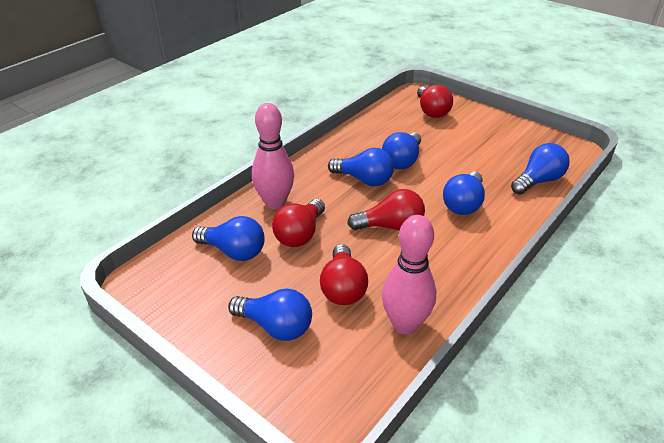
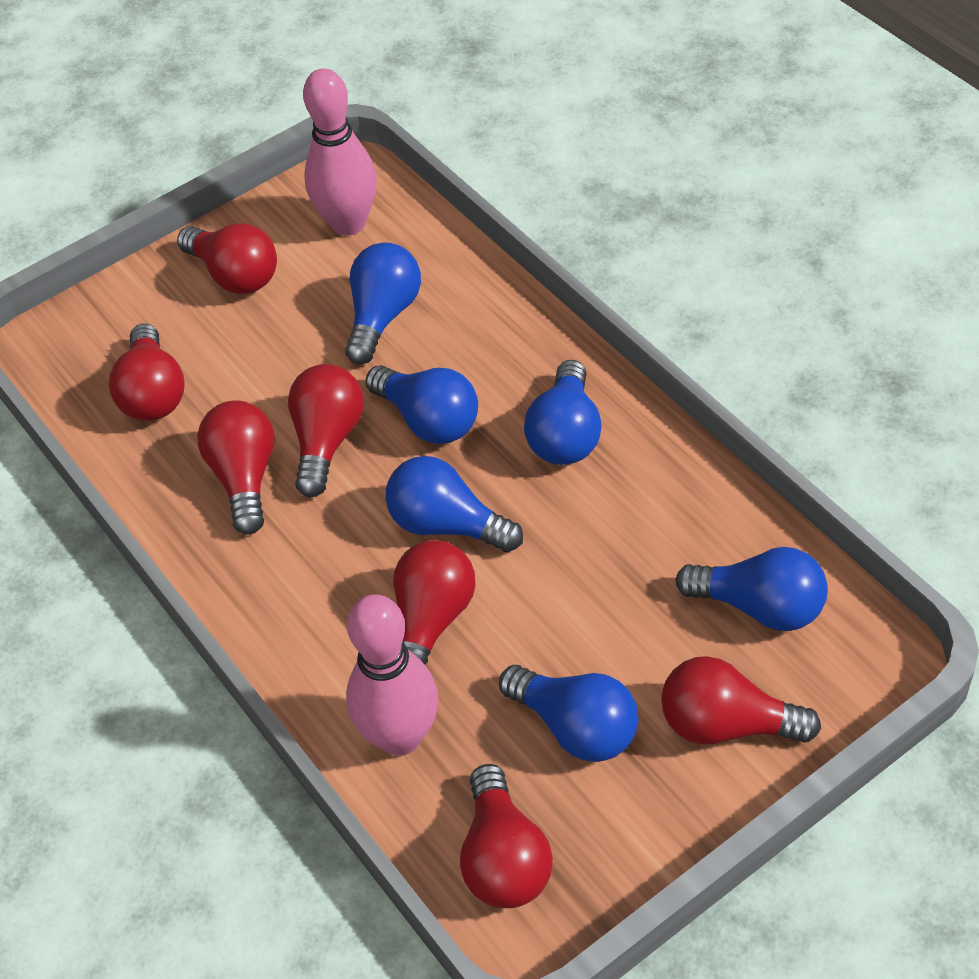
red light bulb: 4 -> 7

